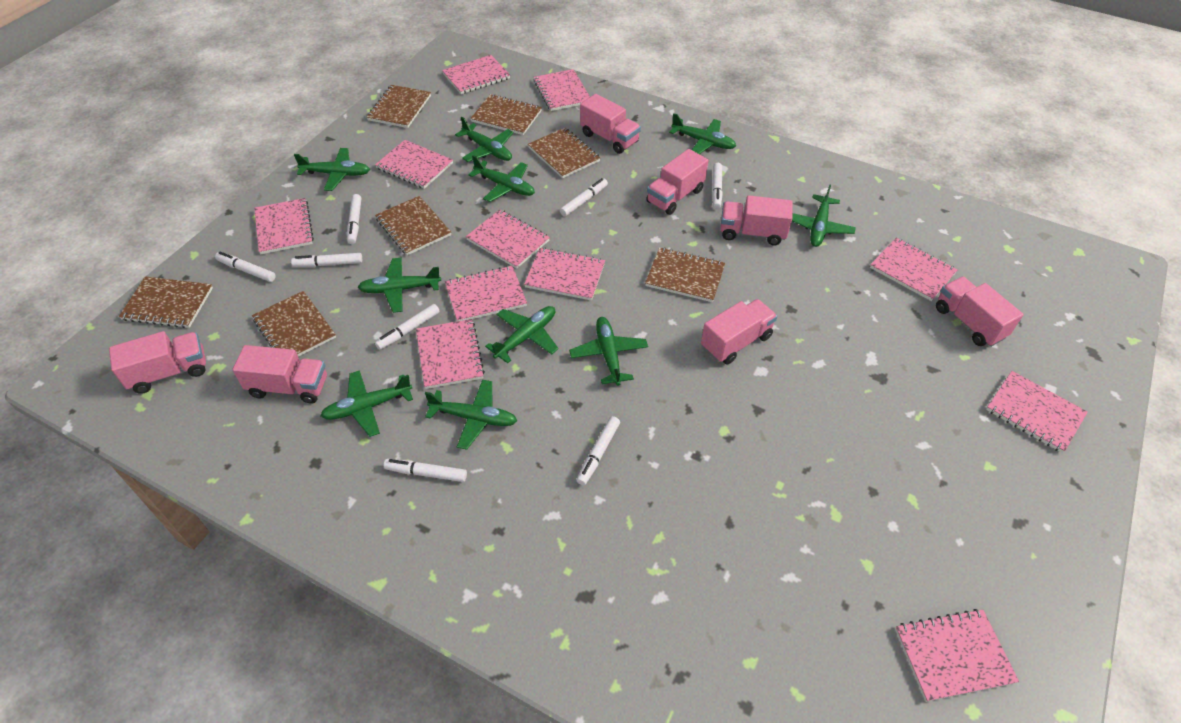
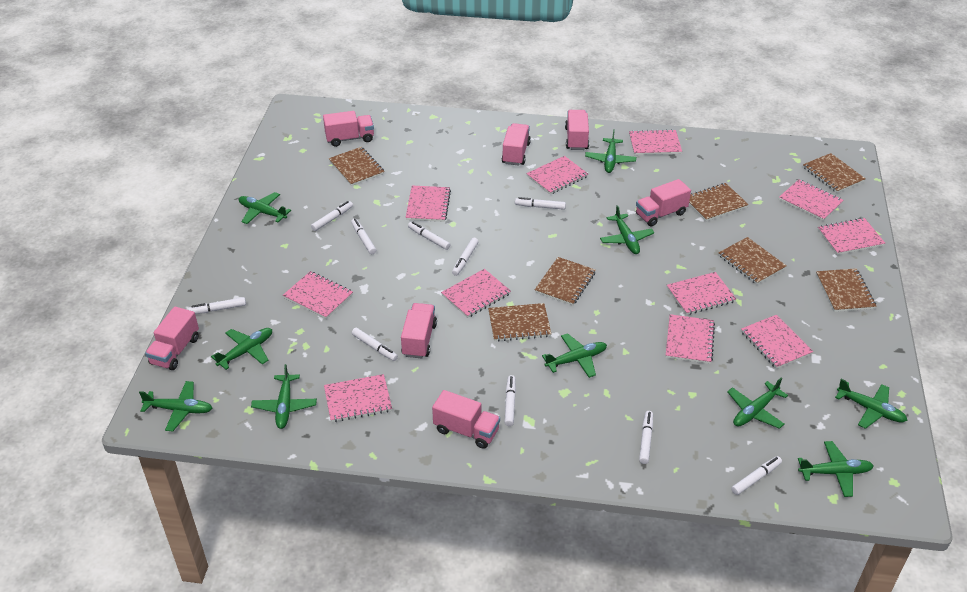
white marker: 8 -> 10

